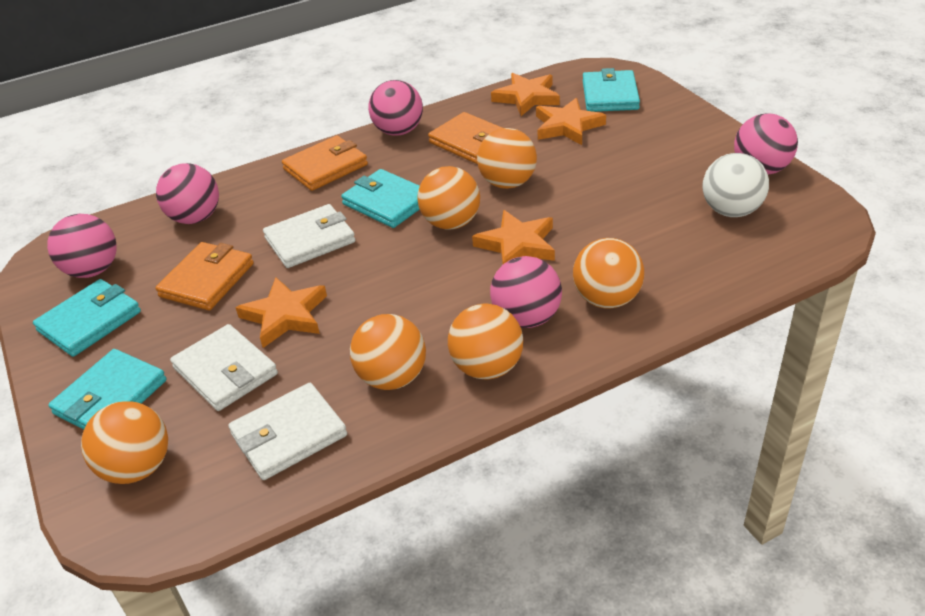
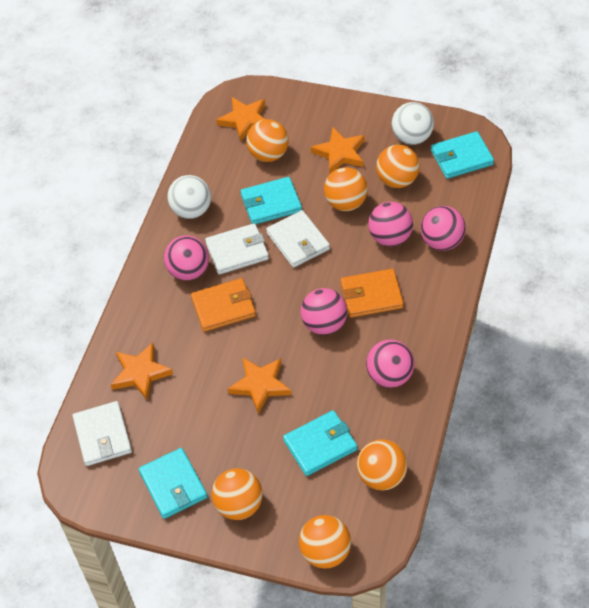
orange wallet: 3 -> 2
white ball: 1 -> 2

